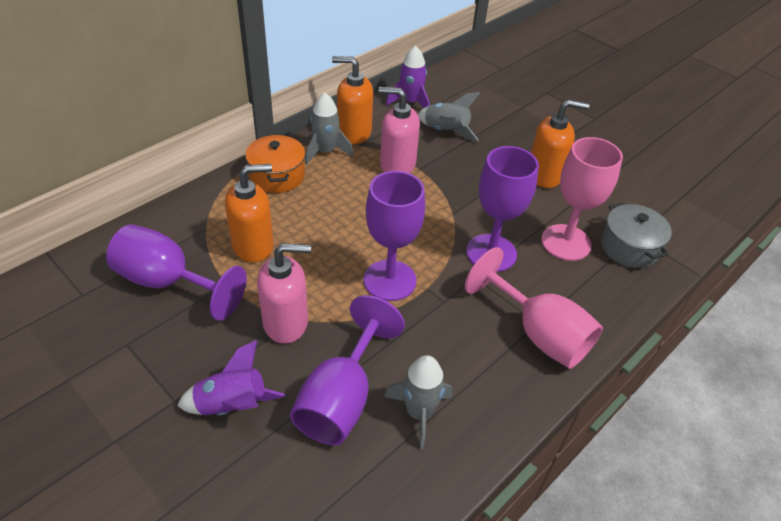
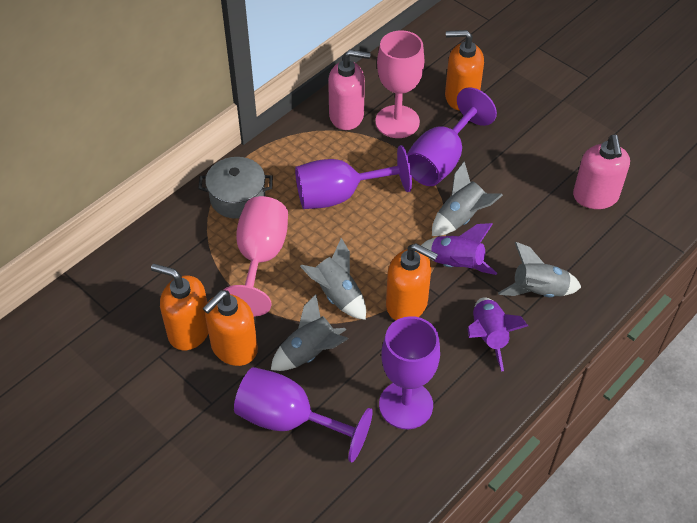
grey rocket: 3 -> 4
orange pot: 1 -> 0
orange soap dispenser: 3 -> 4

